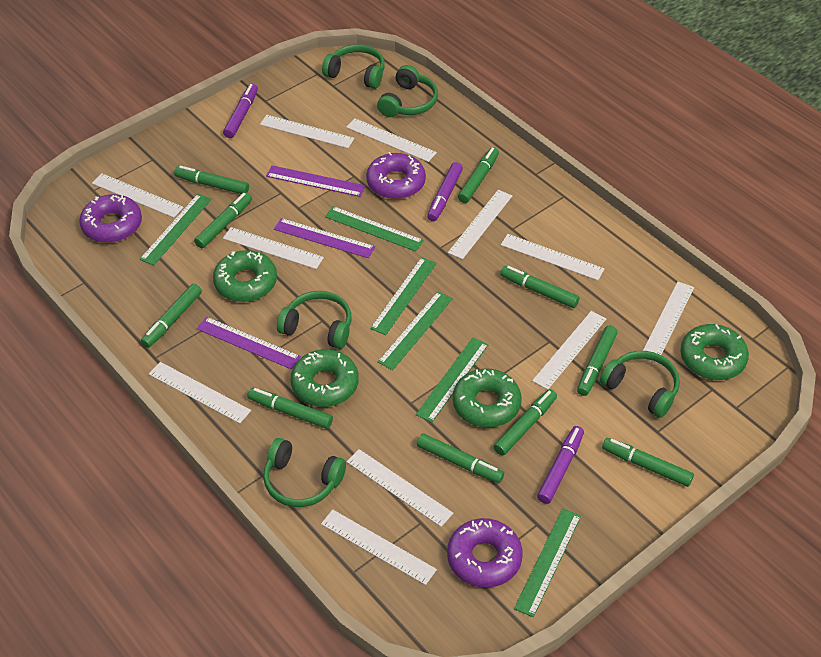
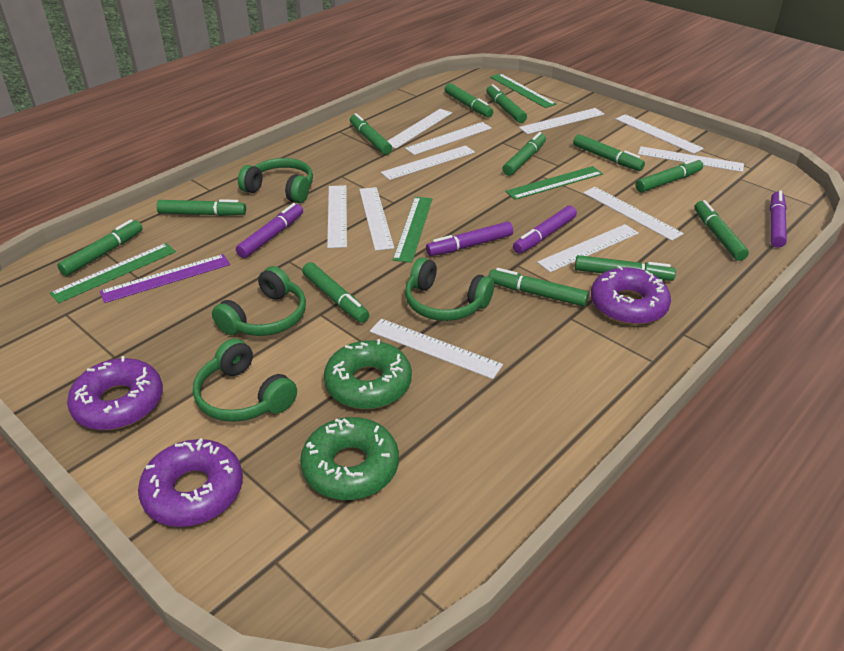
green donut: 4 -> 2
green headphones: 5 -> 4
green marker: 10 -> 12
green ruler: 6 -> 4
purple marker: 3 -> 4
purple ruler: 3 -> 1

